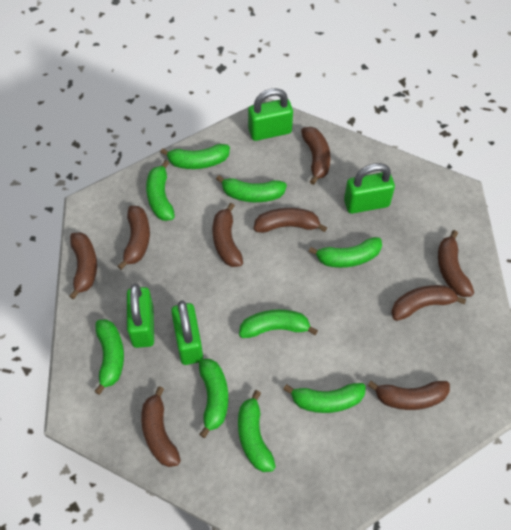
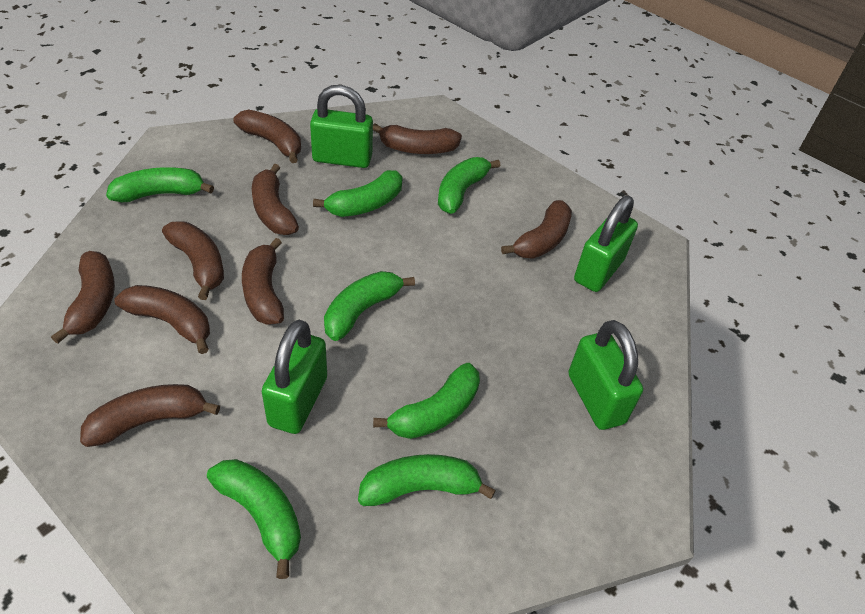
green banana: 9 -> 7

